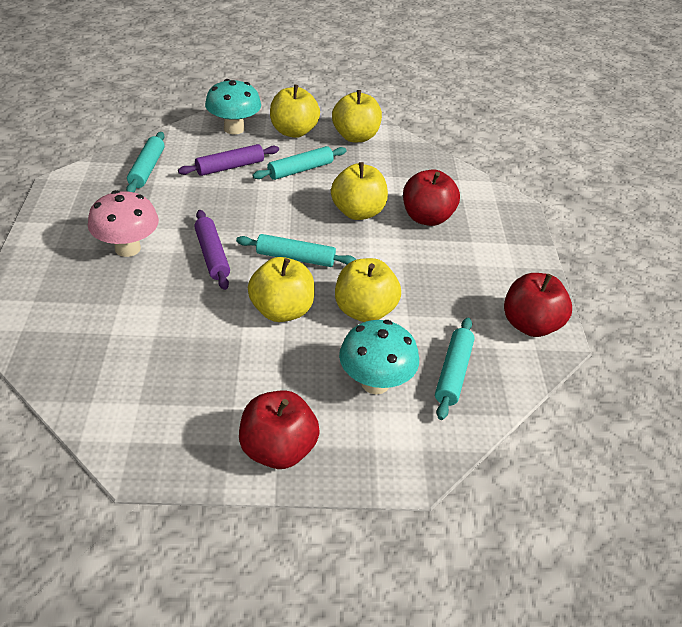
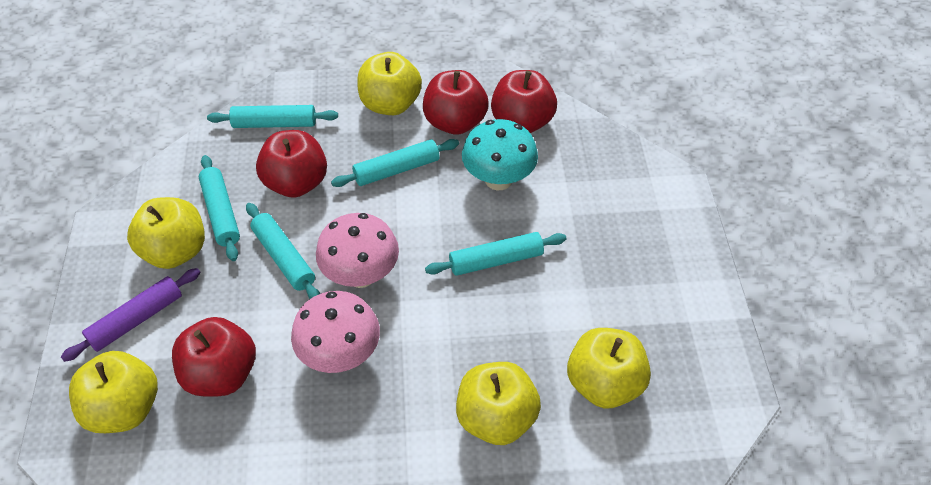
pink mushroom: 1 -> 2
purple rolling pin: 2 -> 1
red apple: 3 -> 4
turquoise mushroom: 2 -> 1
turquoise rolling pin: 4 -> 5

